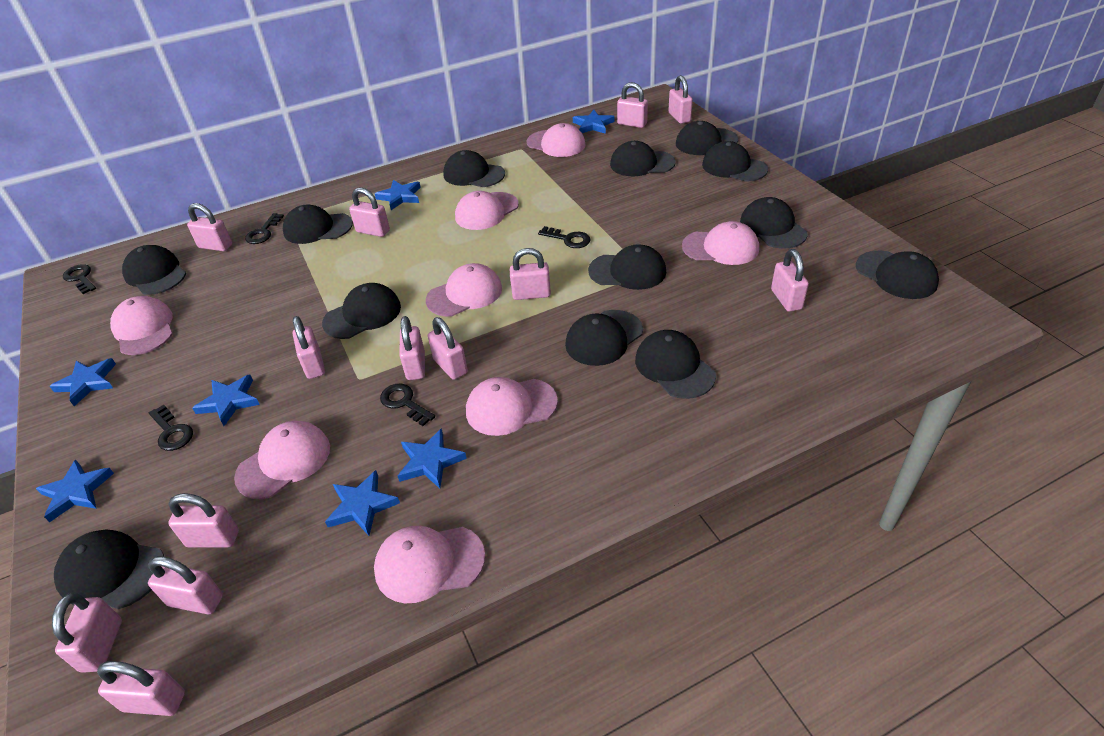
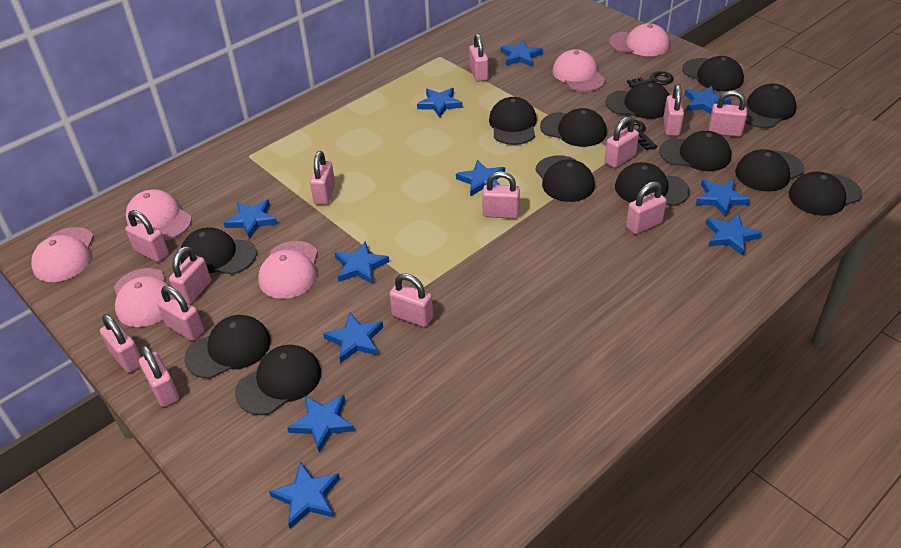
black key: 5 -> 2
blue star: 7 -> 11
pink cap: 8 -> 6

